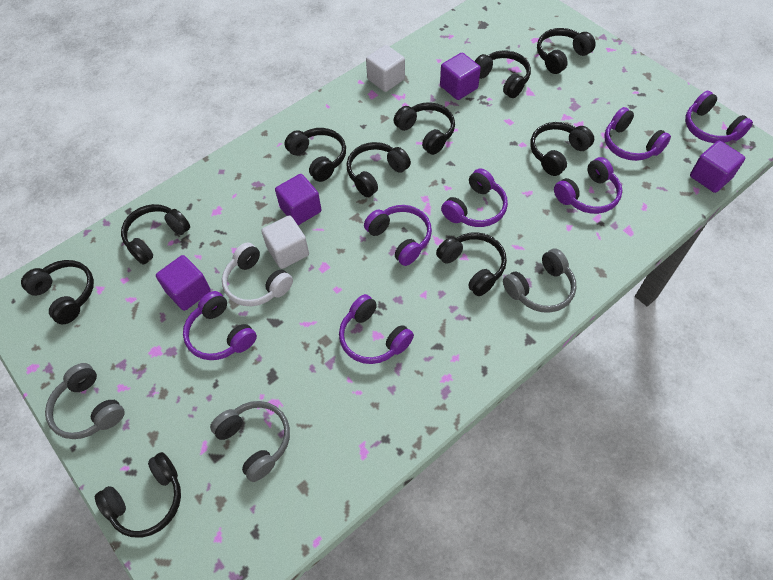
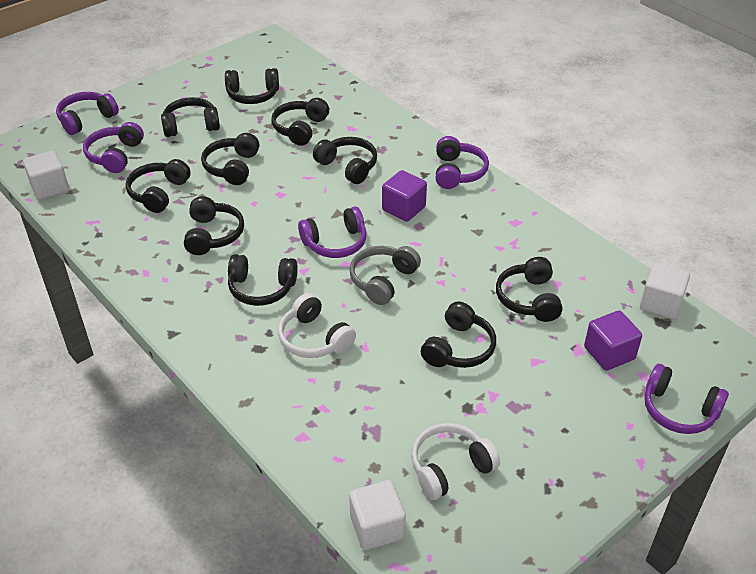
grey headphones: 3 -> 1
purple cube: 4 -> 2
purple headphones: 7 -> 5
white cube: 2 -> 3
white headphones: 1 -> 2

